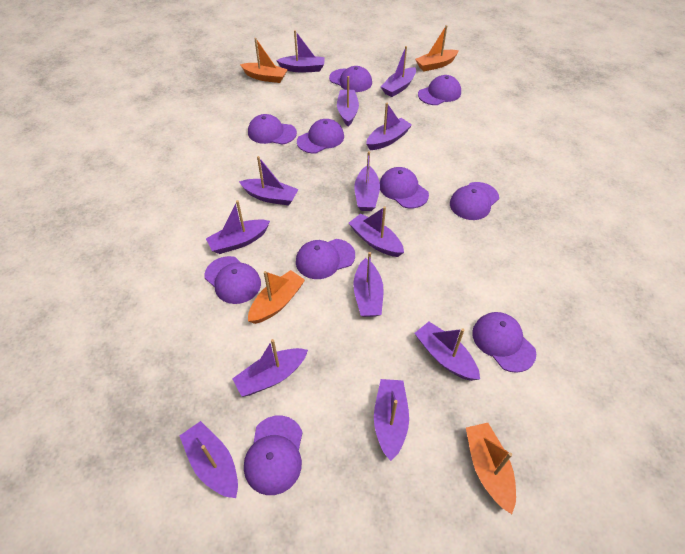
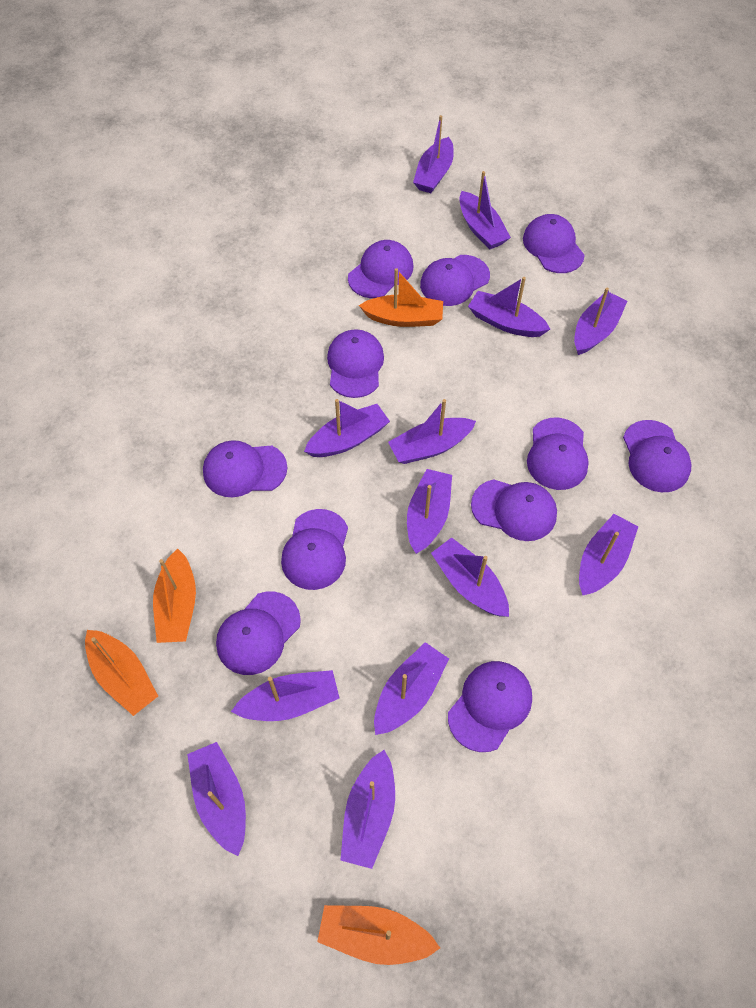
purple cap: 10 -> 11

